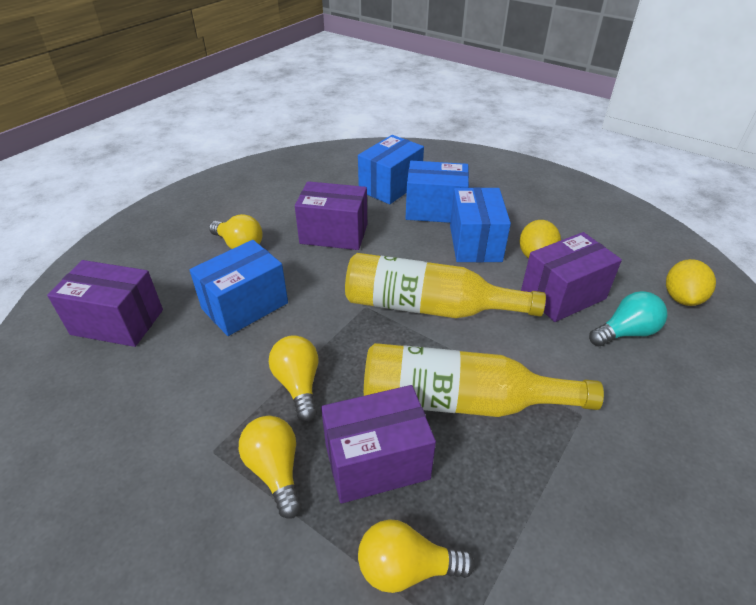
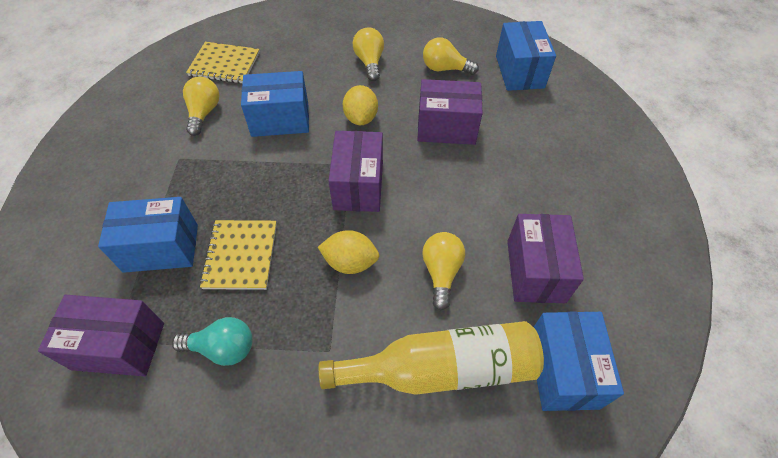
yellow bottle: 2 -> 1
yellow notebook: 0 -> 2

